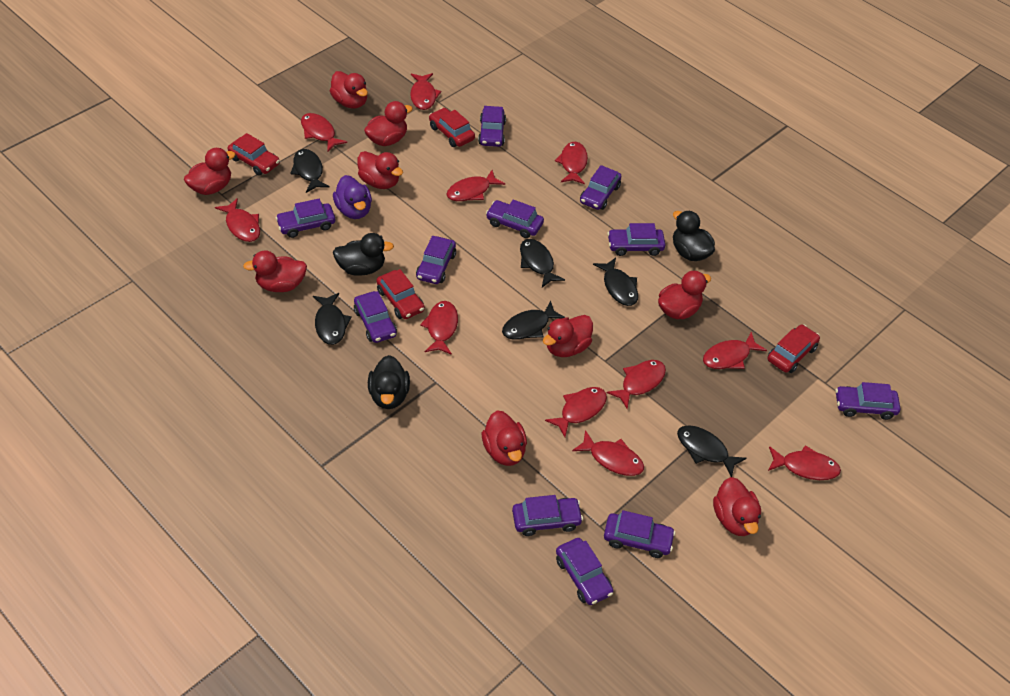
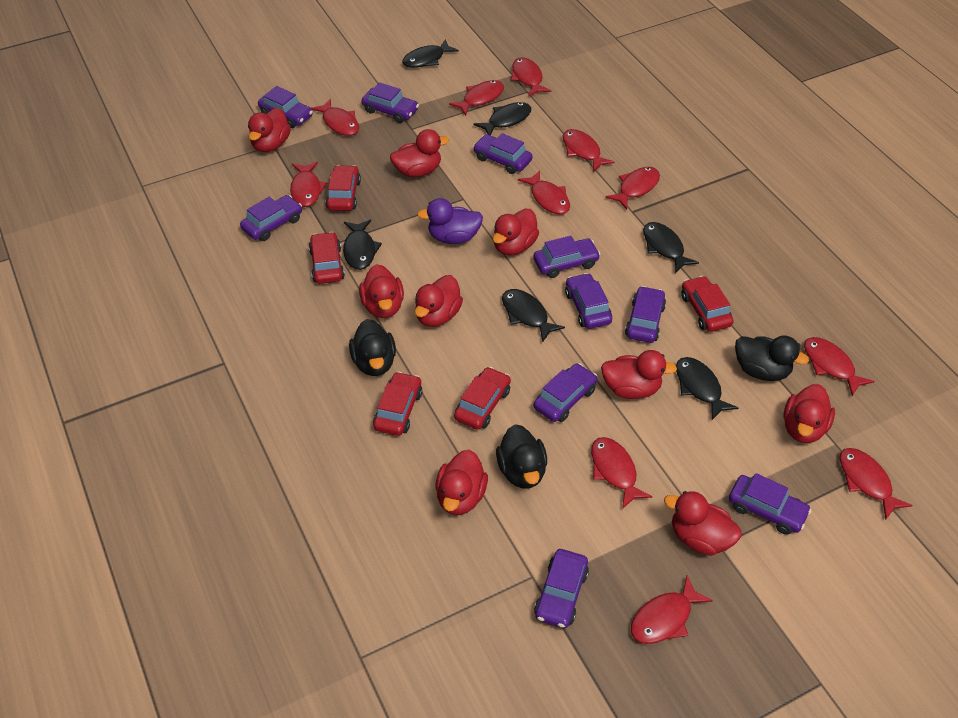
purple car: 11 -> 10
red car: 4 -> 5

